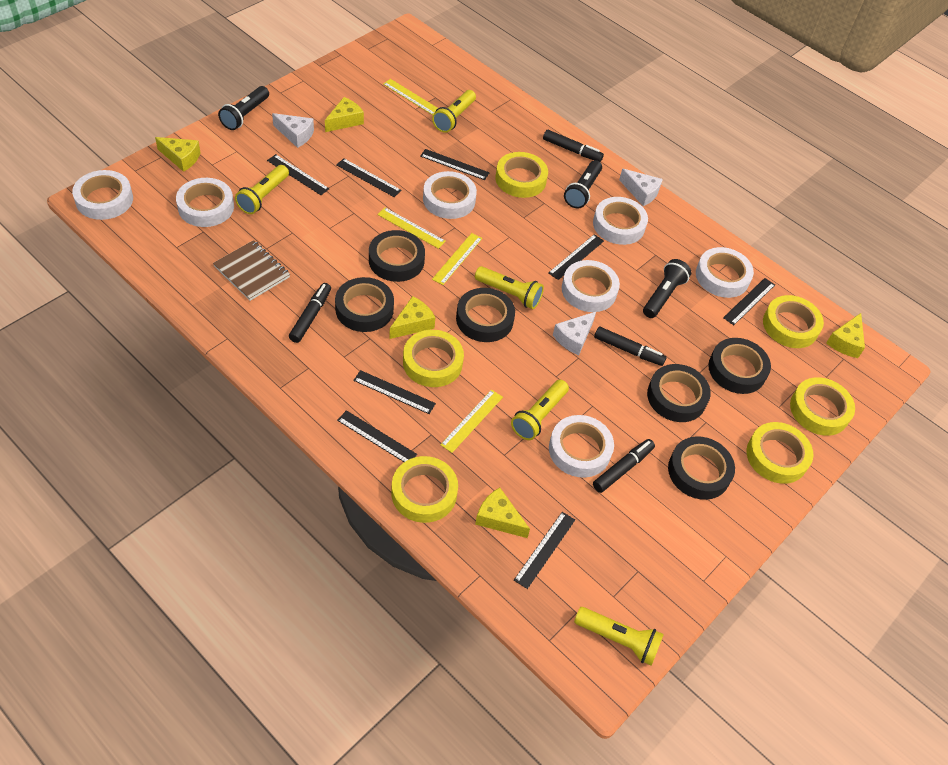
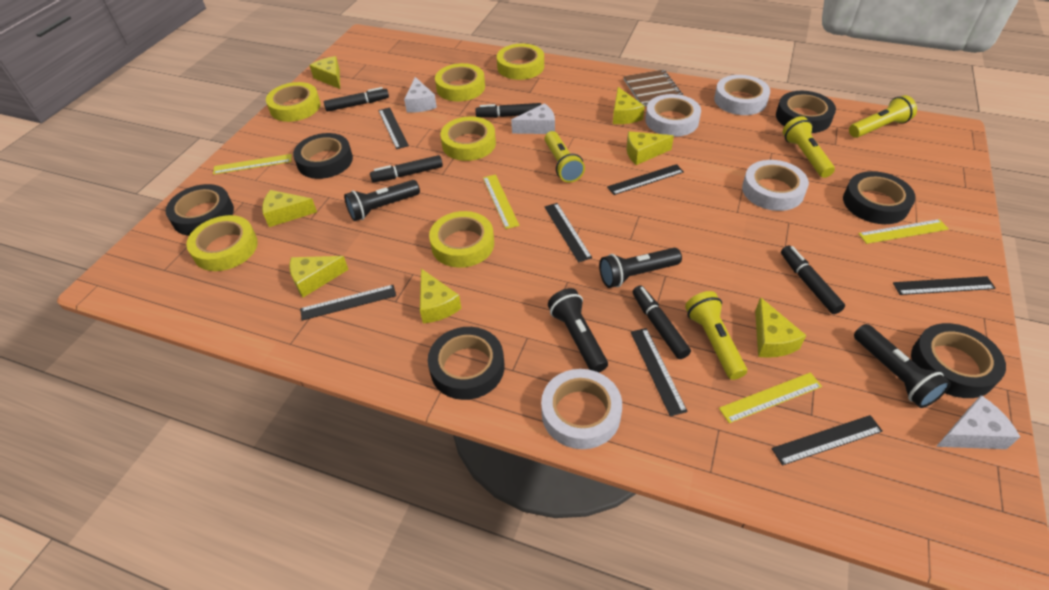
black flashlight: 3 -> 4
black marker: 4 -> 5
black ruler: 8 -> 7
white tape: 7 -> 4
yellow cheese: 5 -> 7
yellow flashlight: 5 -> 4

